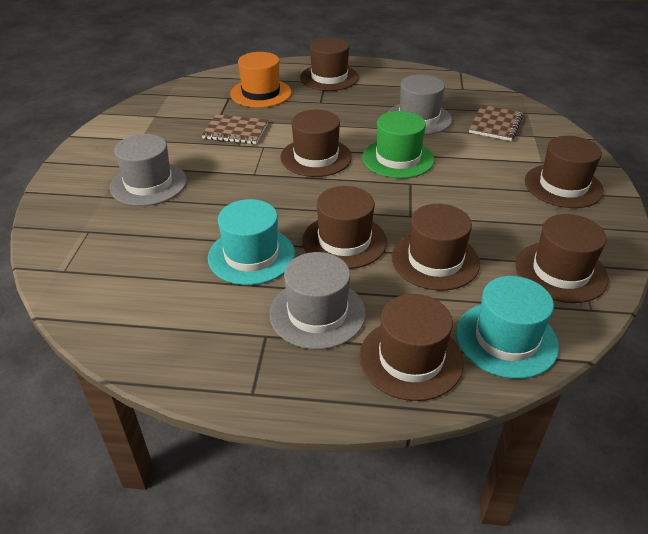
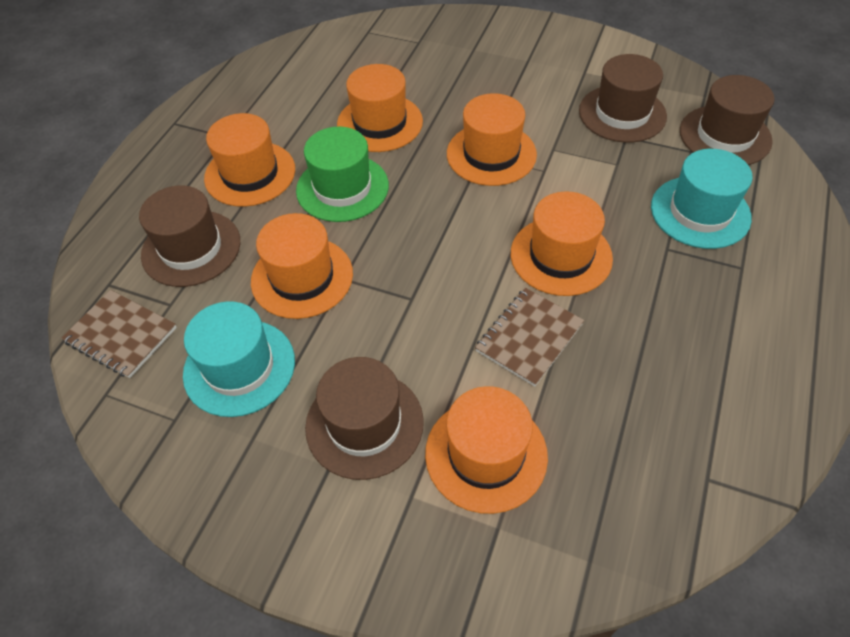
brown hat: 7 -> 4
grey hat: 3 -> 0
orange hat: 1 -> 6

